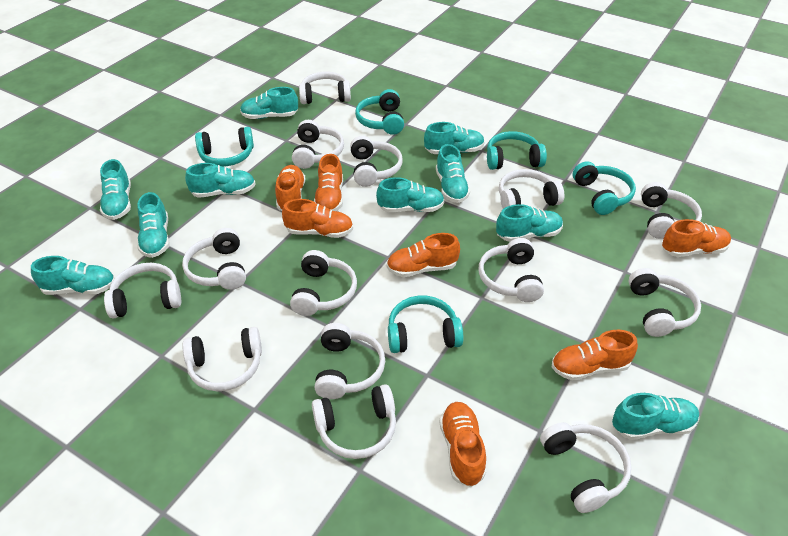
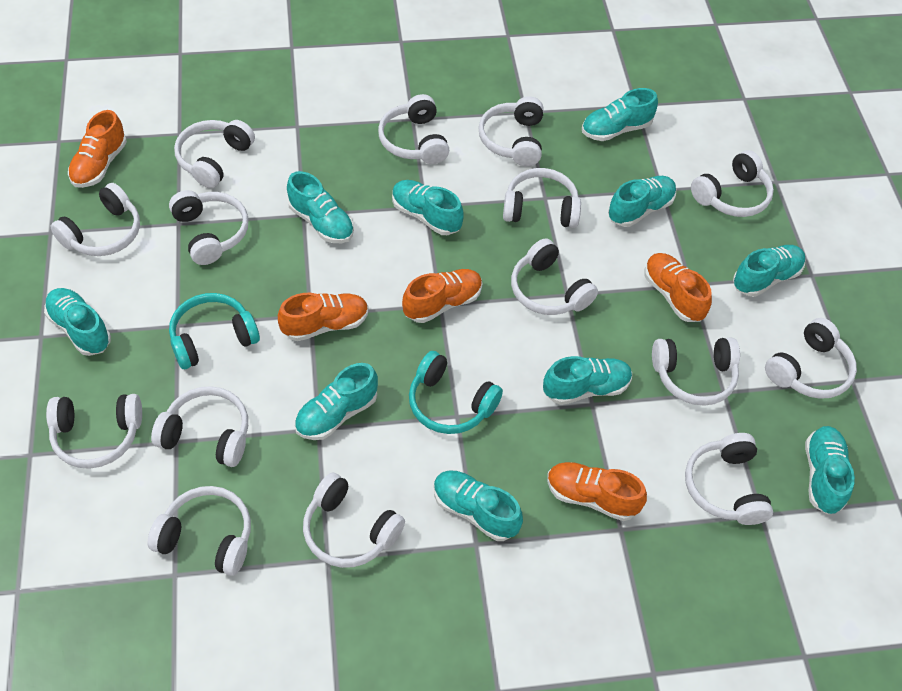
orange shoe: 7 -> 5
turquoise headphones: 5 -> 2
white headphones: 14 -> 15

